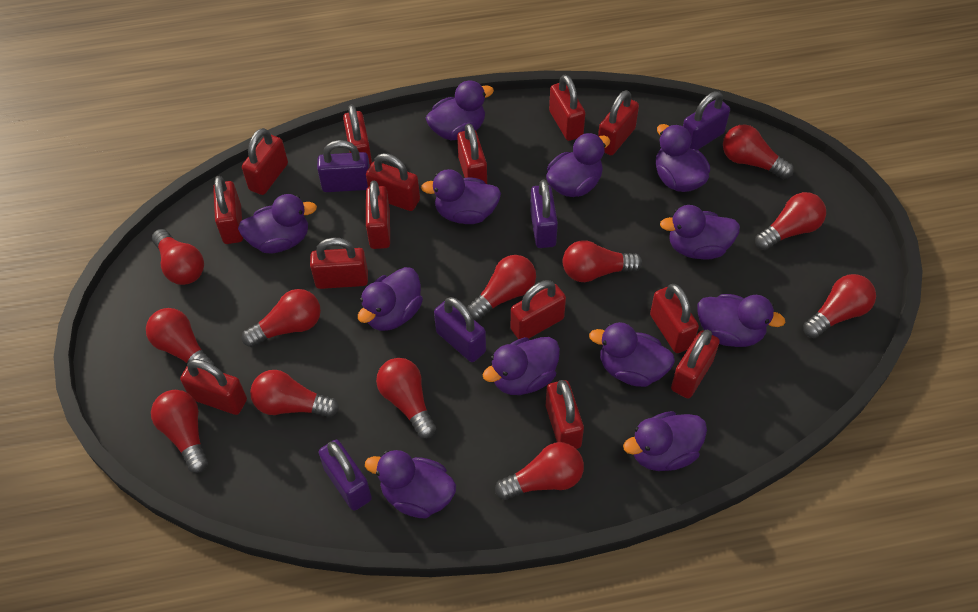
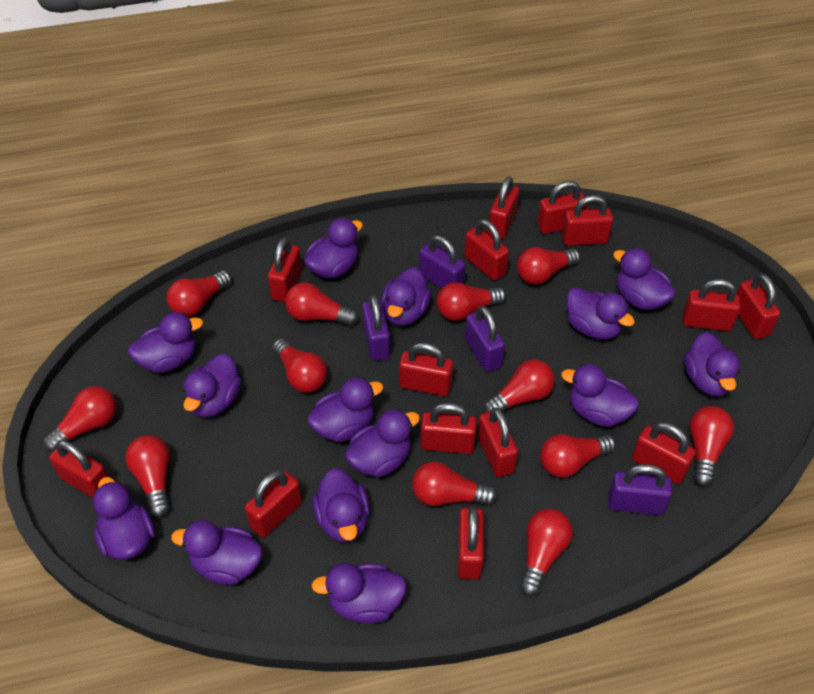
purple duck: 12 -> 14
purple padlock: 5 -> 4

